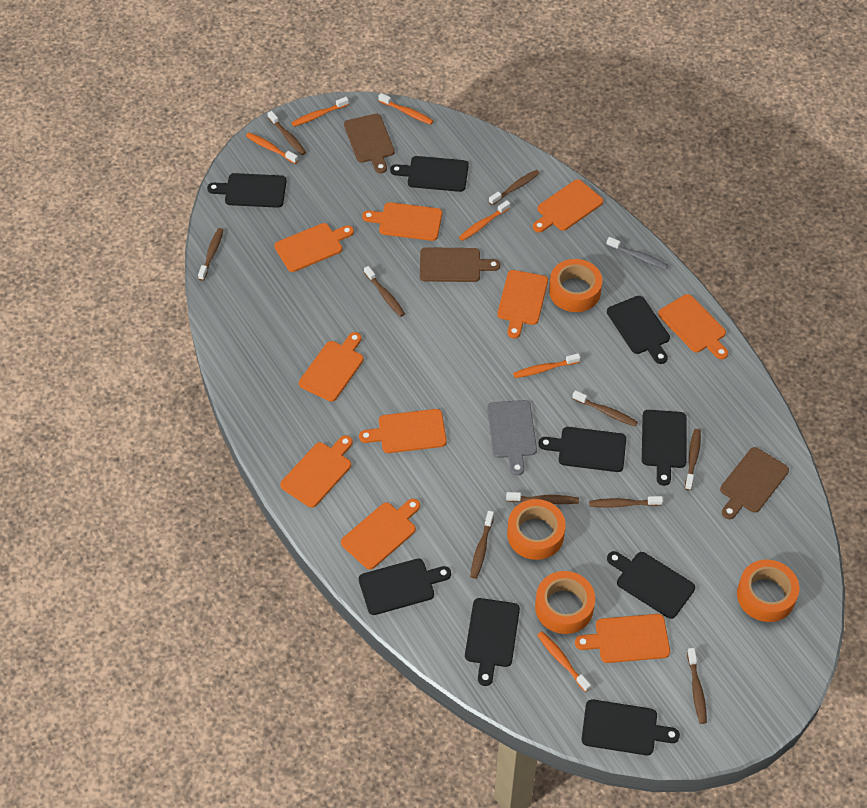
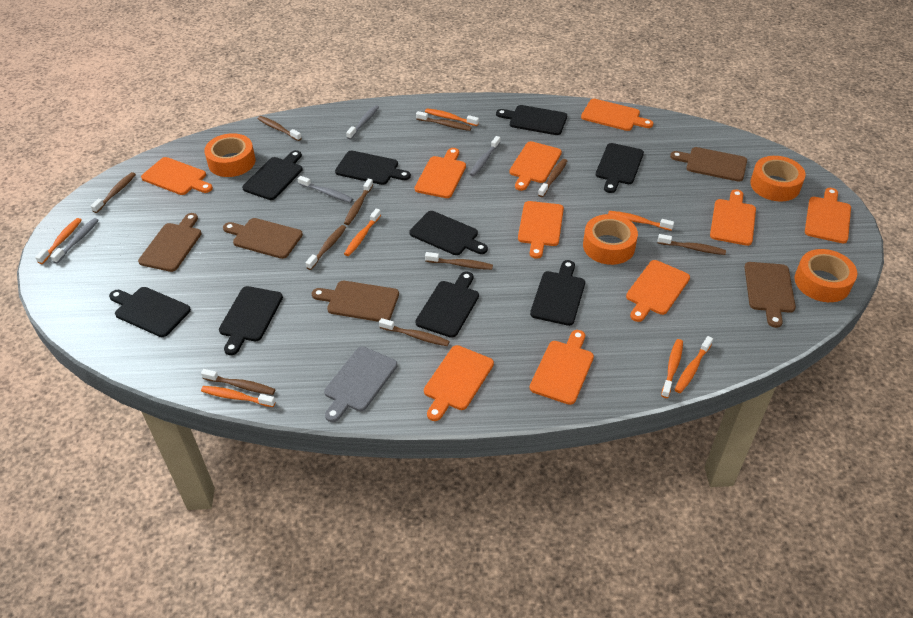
brown cutting board: 3 -> 5
grey toothbrush: 1 -> 4
orange toothbrush: 6 -> 7

